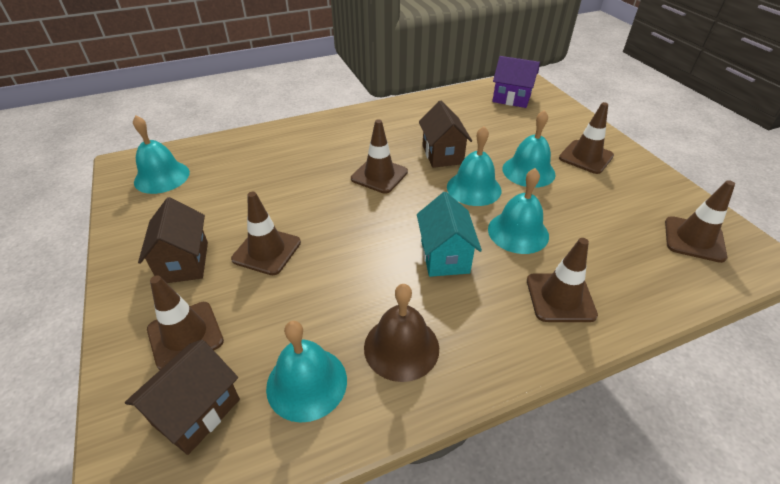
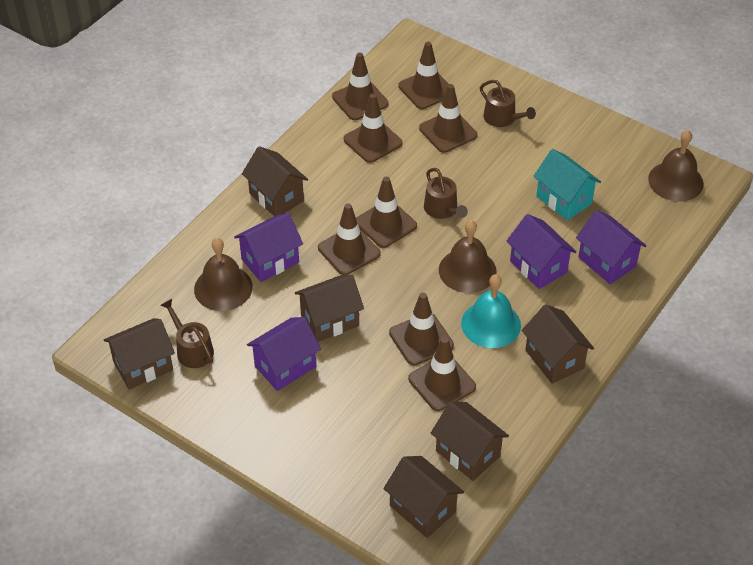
brown bell: 1 -> 3
brown house: 3 -> 6
brown traffic cone: 6 -> 8
brown watering can: 0 -> 3
purple house: 1 -> 4
turquoise bell: 5 -> 1

